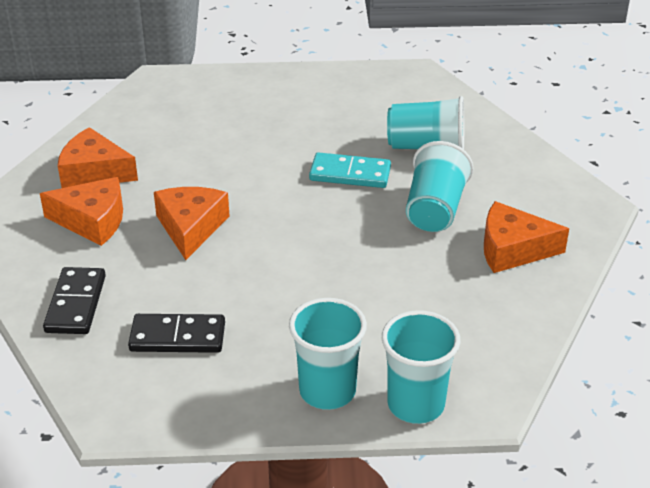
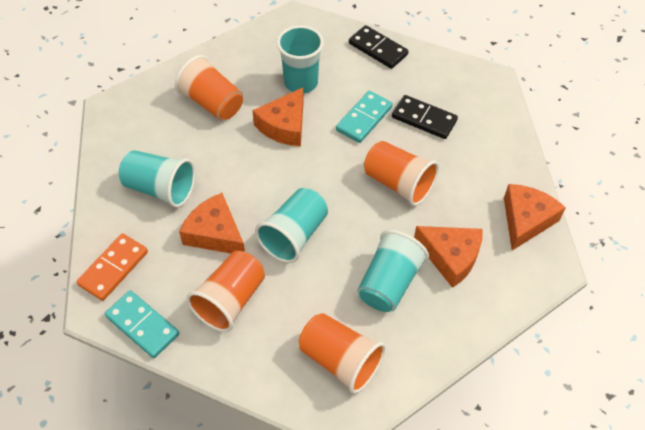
orange cup: 0 -> 4
orange domino: 0 -> 1
turquoise domino: 1 -> 2

